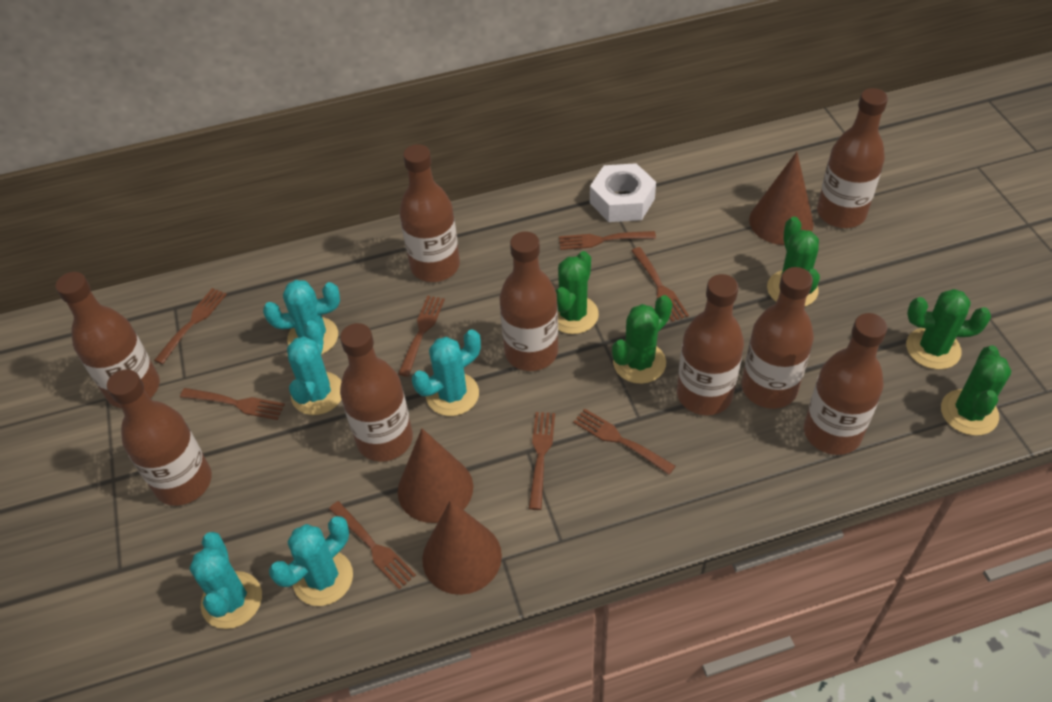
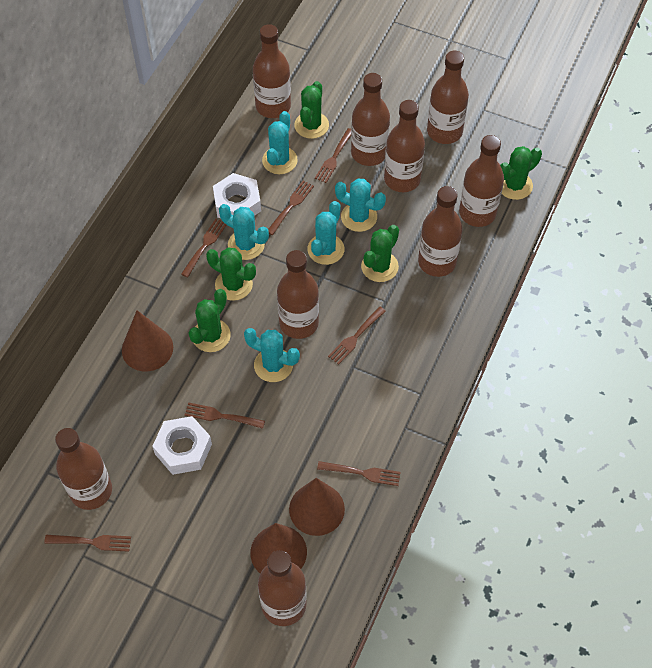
brown fork: 8 -> 7
white nut: 1 -> 2

